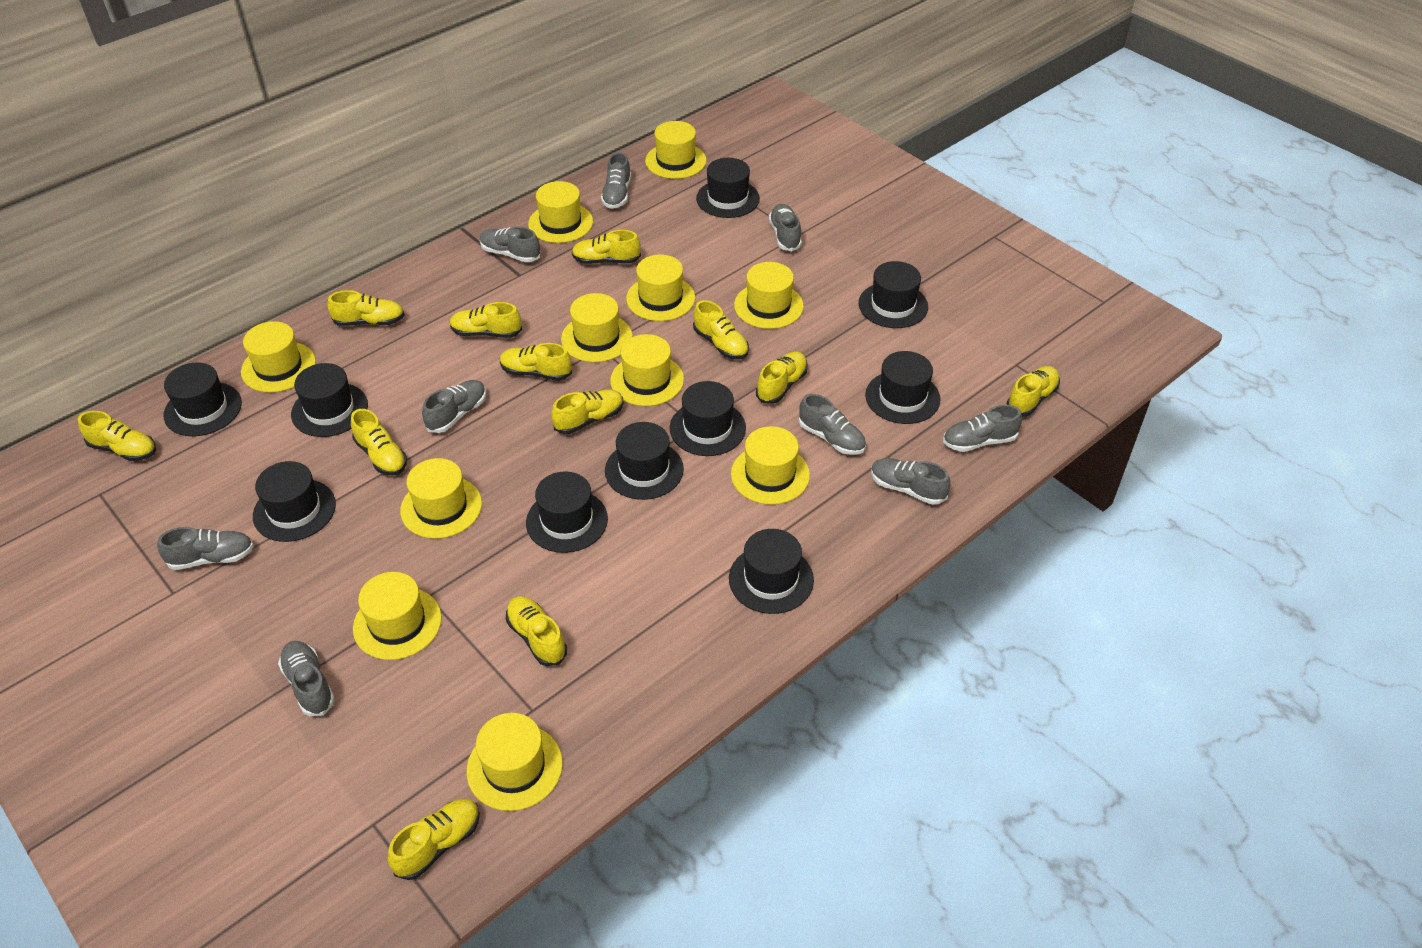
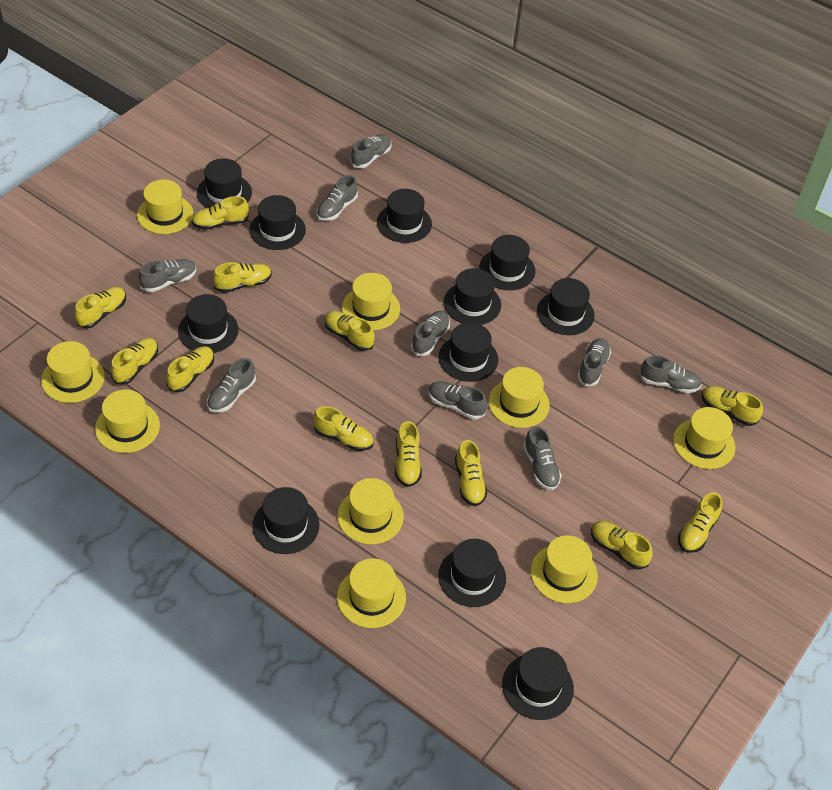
black hat: 10 -> 11
yellow hat: 11 -> 9

